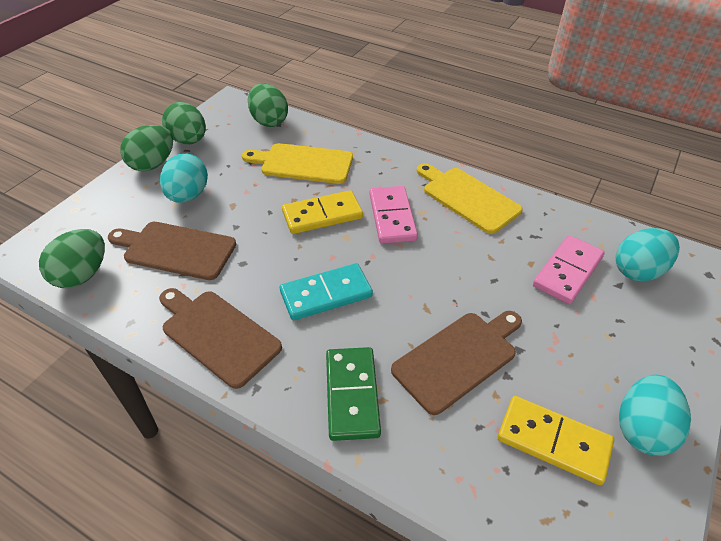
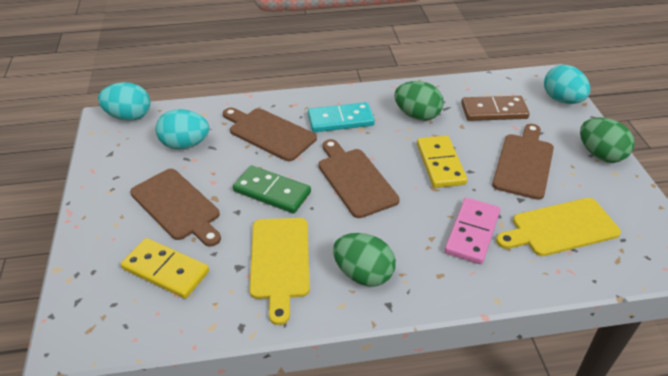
brown cutting board: 3 -> 4
brown domino: 0 -> 1
green egg: 4 -> 3
pink domino: 2 -> 1

